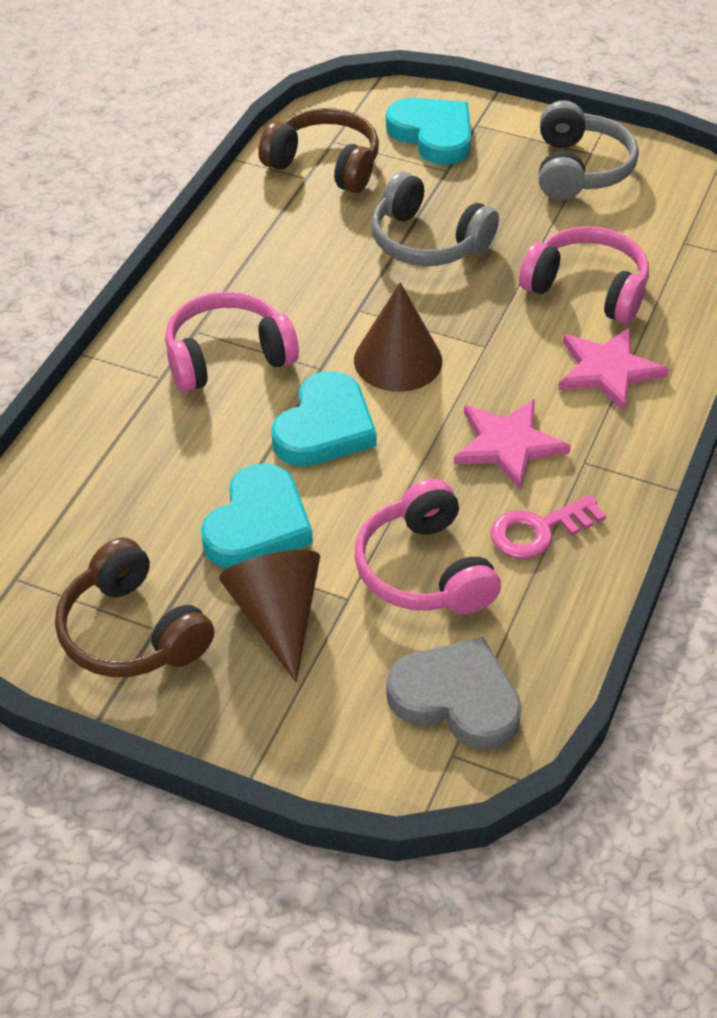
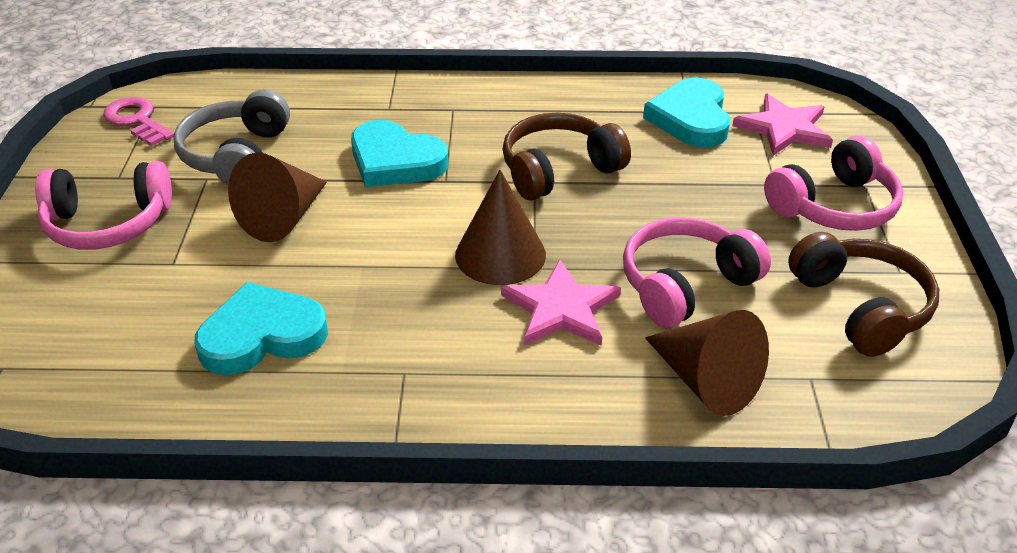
brown cone: 2 -> 3
grey headphones: 2 -> 1
grey heart: 1 -> 0

